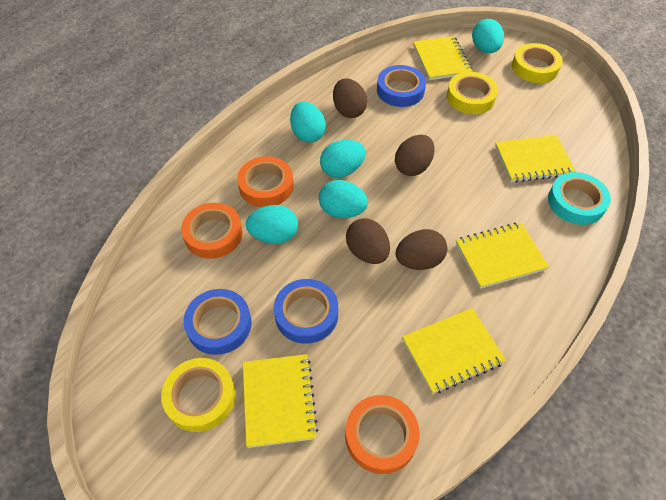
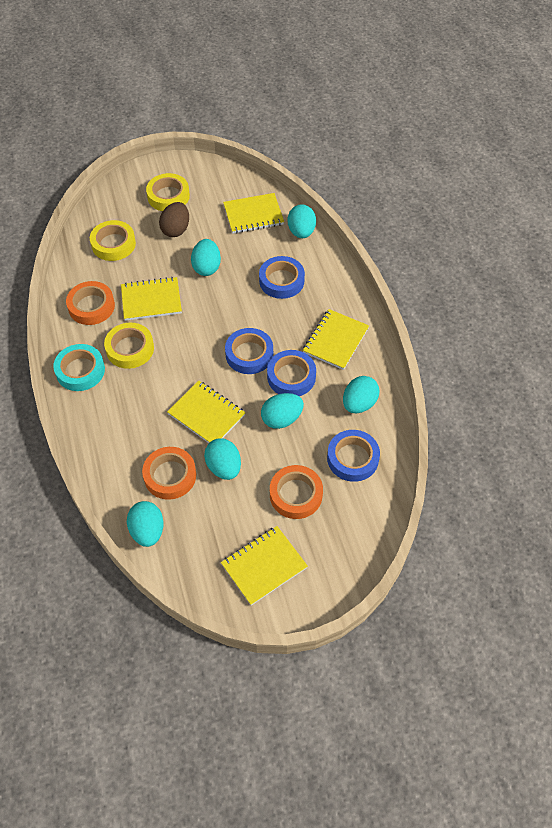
blue tape: 3 -> 4
brown egg: 4 -> 1
turquoise egg: 5 -> 6

